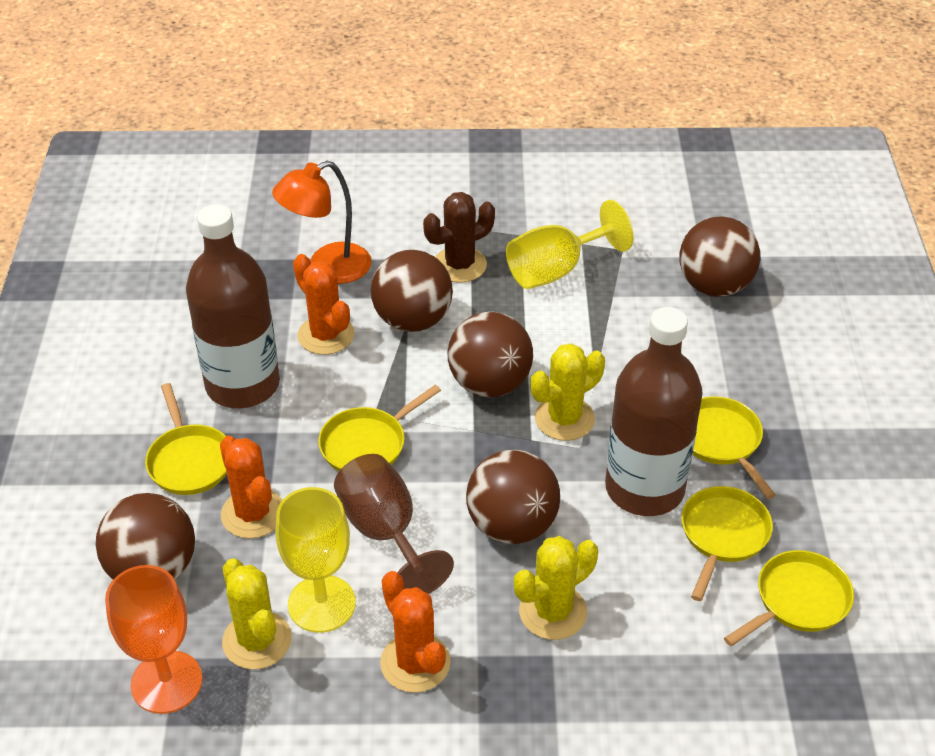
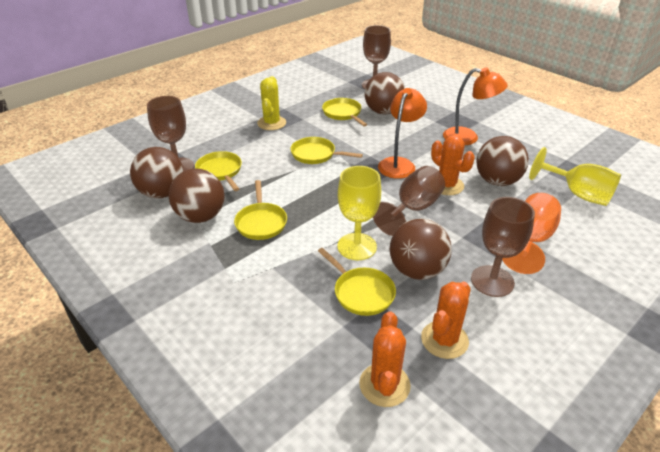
brown bottle: 2 -> 0
brown cactus: 1 -> 0
brown goblet: 1 -> 4
orange lamp: 1 -> 2
yellow cactus: 3 -> 1

